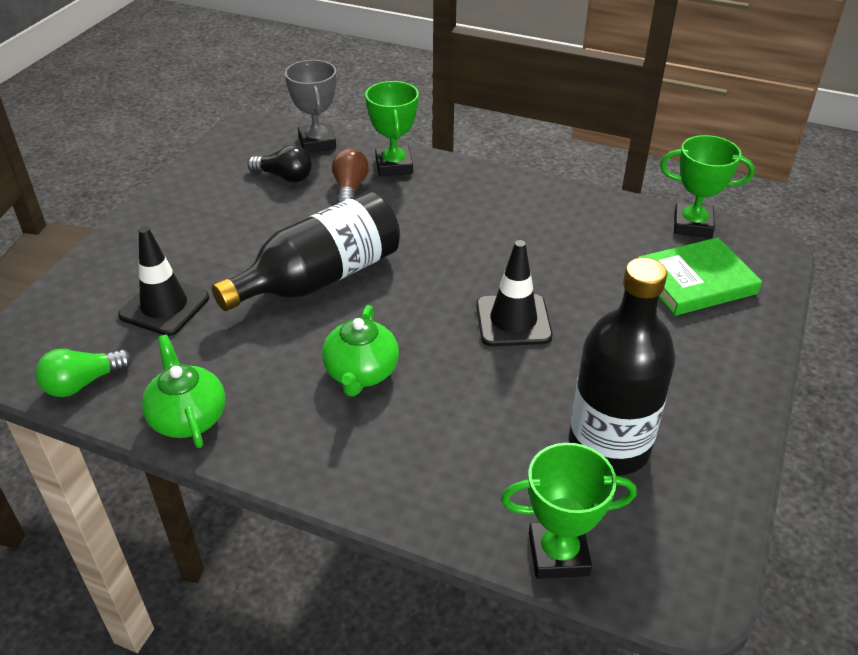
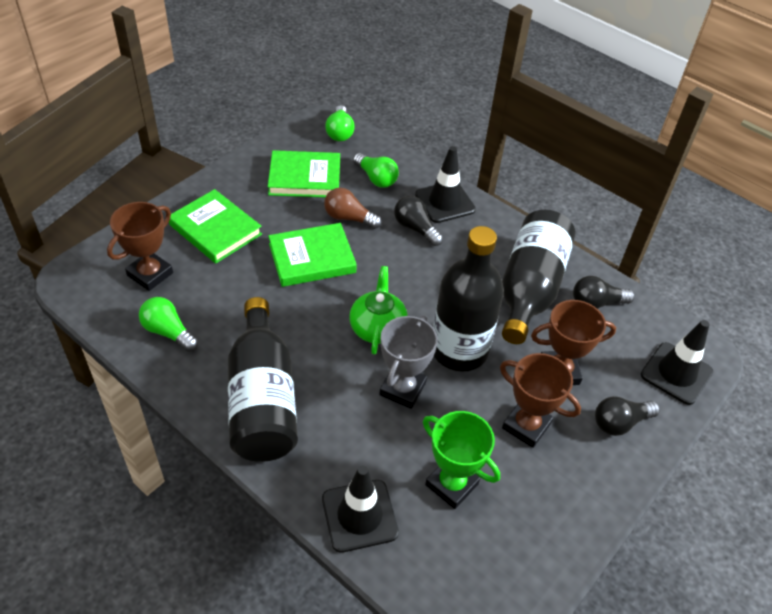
black bottle: 2 -> 3
black light bulb: 1 -> 3
black traffic cone: 2 -> 3
brown trophy: 0 -> 3
green book: 1 -> 3
green light bulb: 1 -> 3
green teapot: 2 -> 1
green trophy: 3 -> 1

